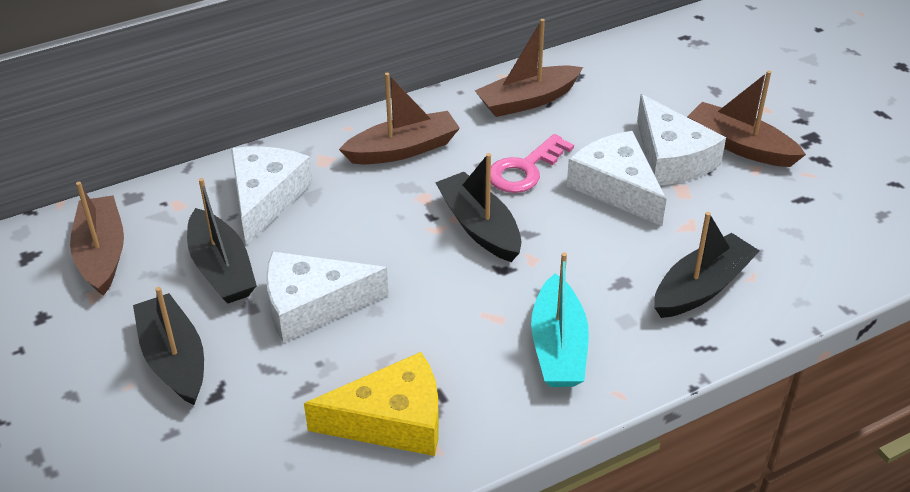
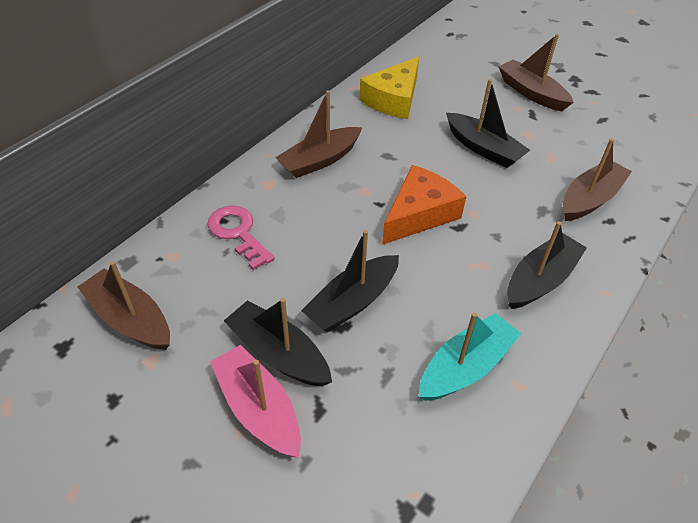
orange cheese: 0 -> 1
pink boat: 0 -> 1
white cheese: 4 -> 0

